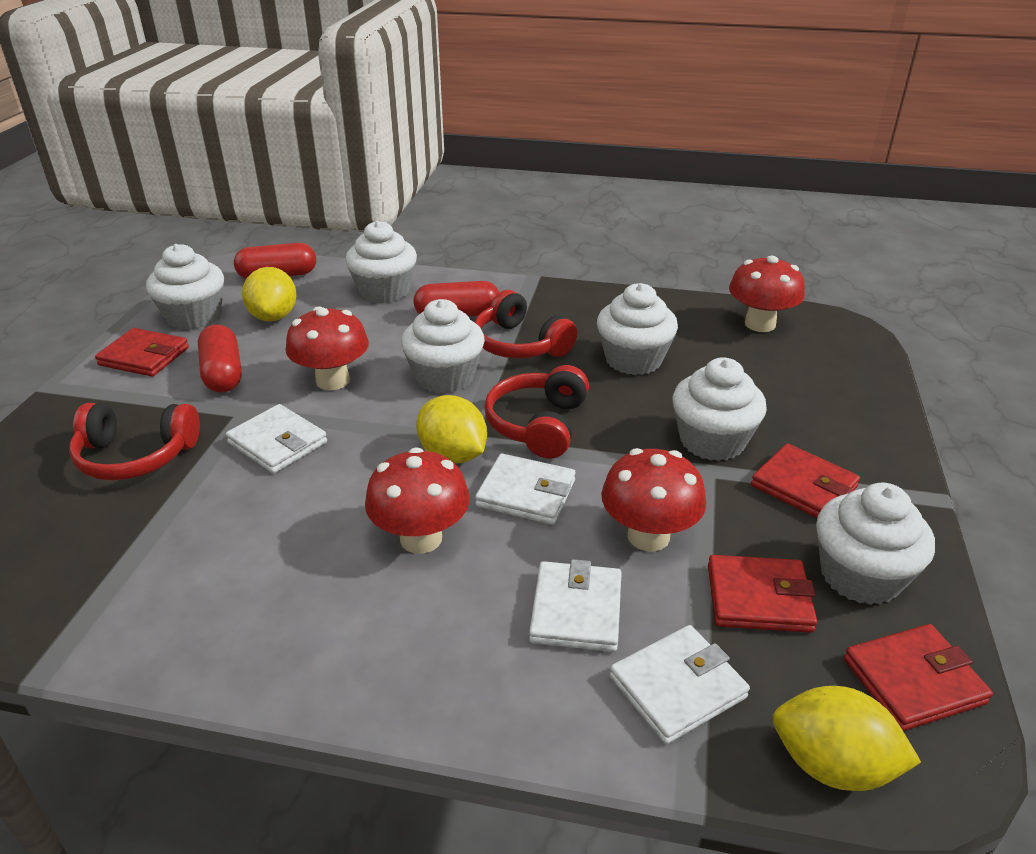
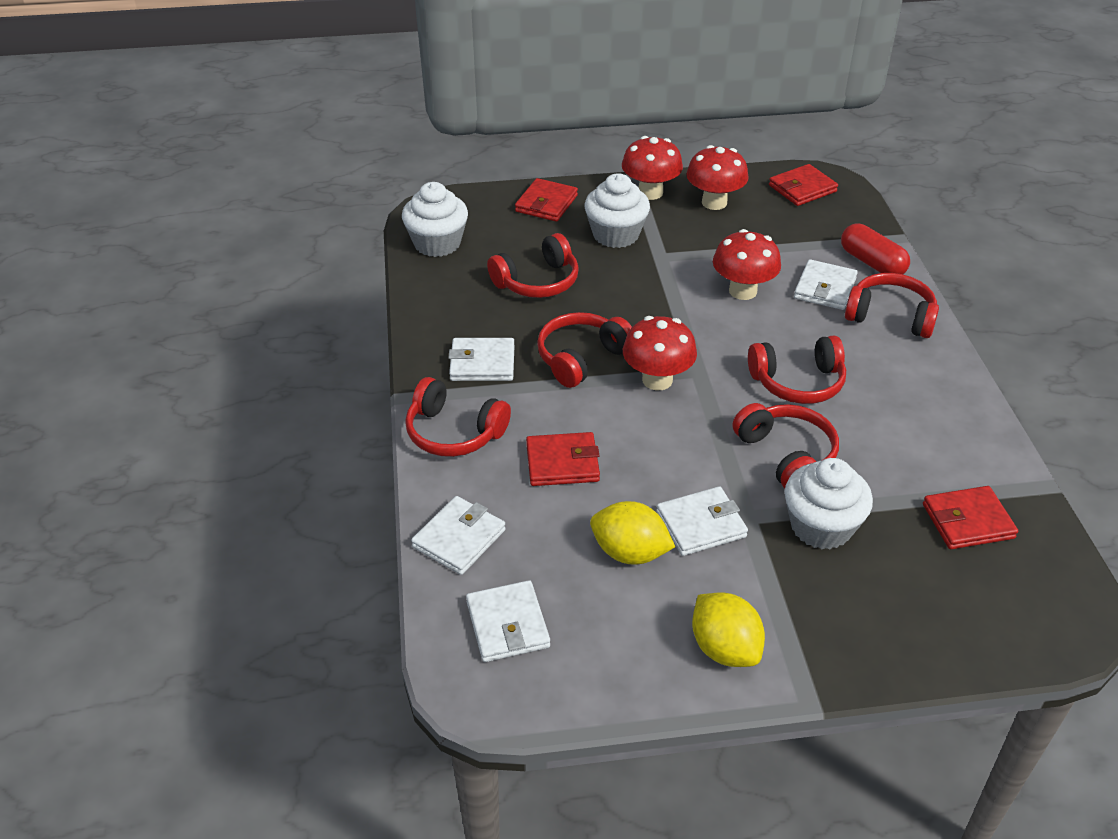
red capsule: 3 -> 1
red headphones: 3 -> 6
white cupcake: 6 -> 3
white wallet: 4 -> 5
yellow lemon: 3 -> 2

